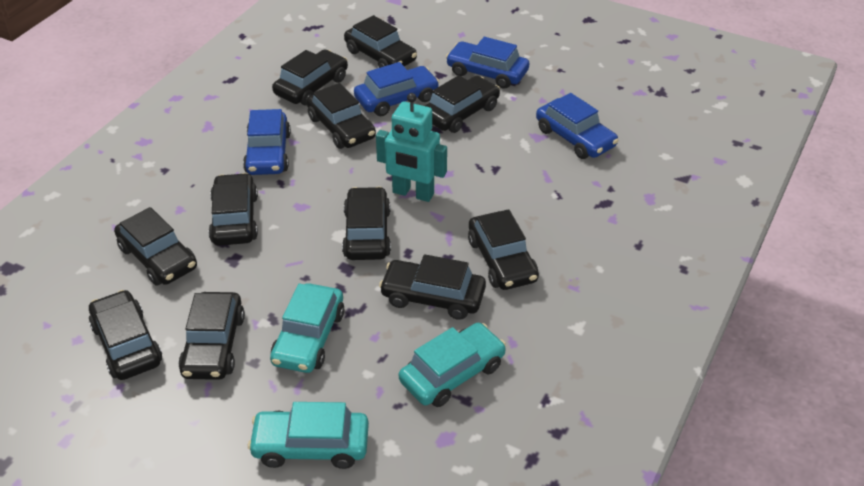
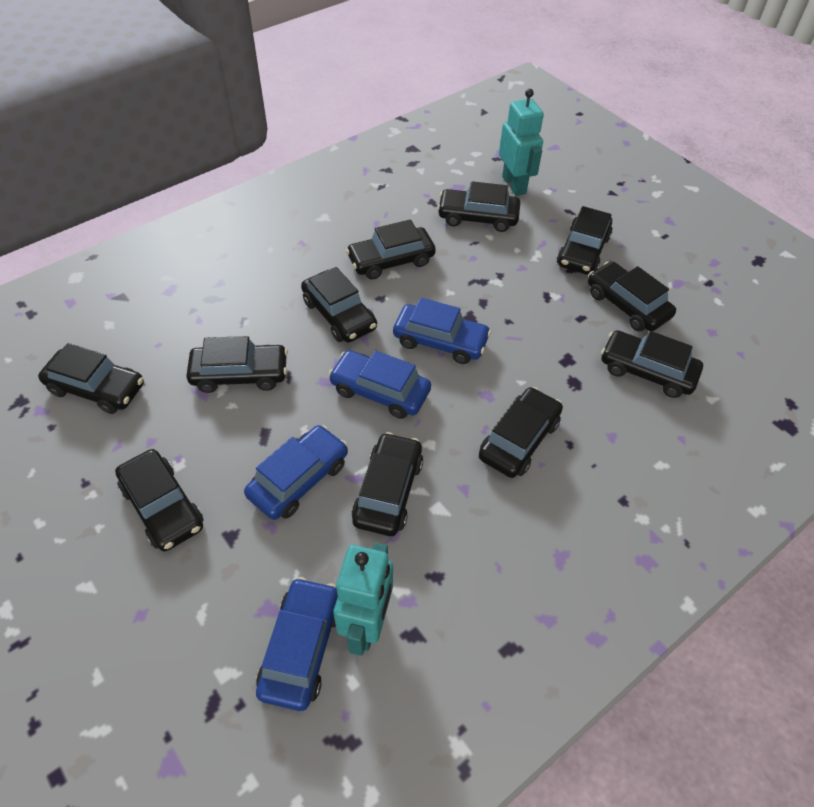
turquoise car: 3 -> 0
turquoise robot: 1 -> 2

